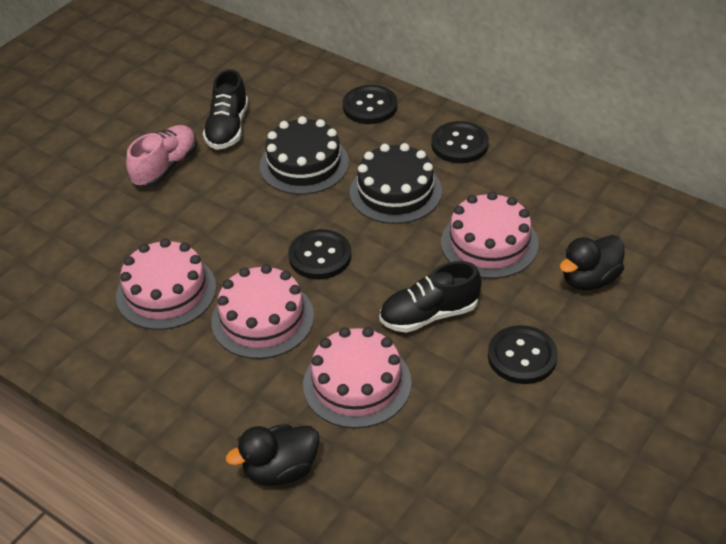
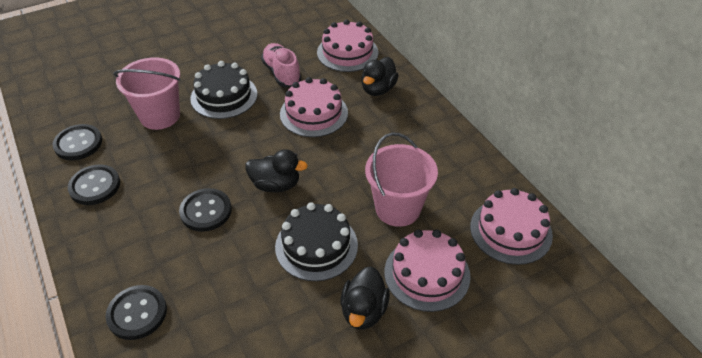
black duck: 2 -> 3
black shoe: 2 -> 0
pink bucket: 0 -> 2

